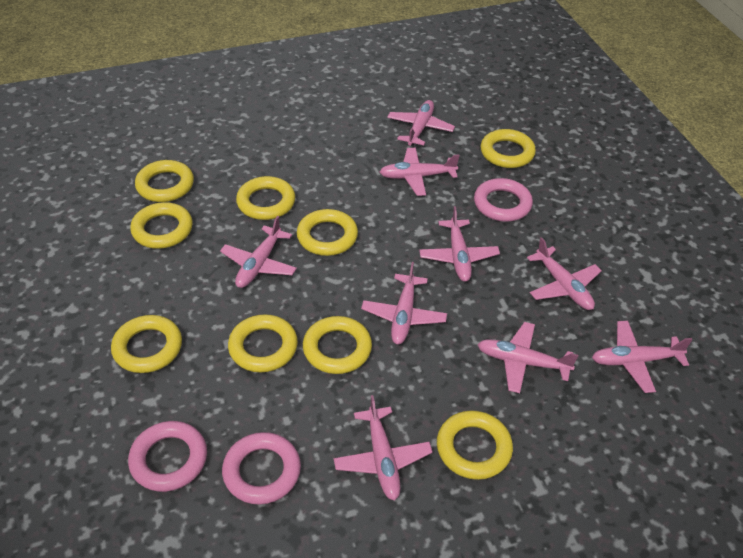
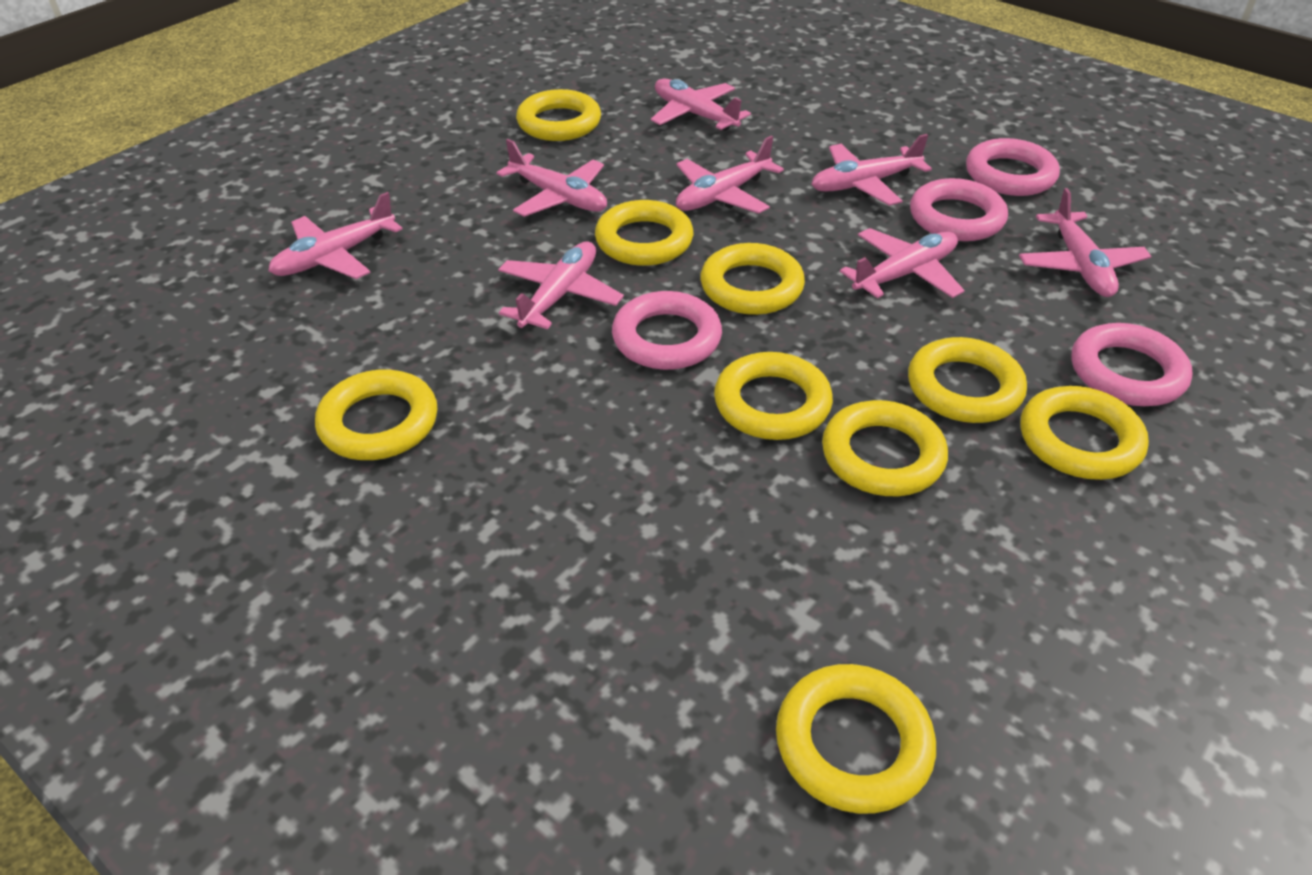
pink plane: 9 -> 8
pink ring: 3 -> 4

